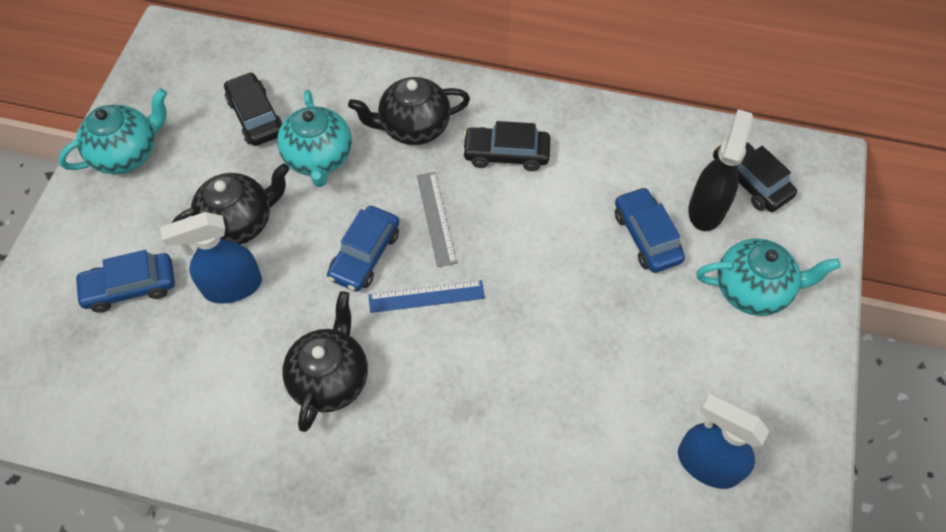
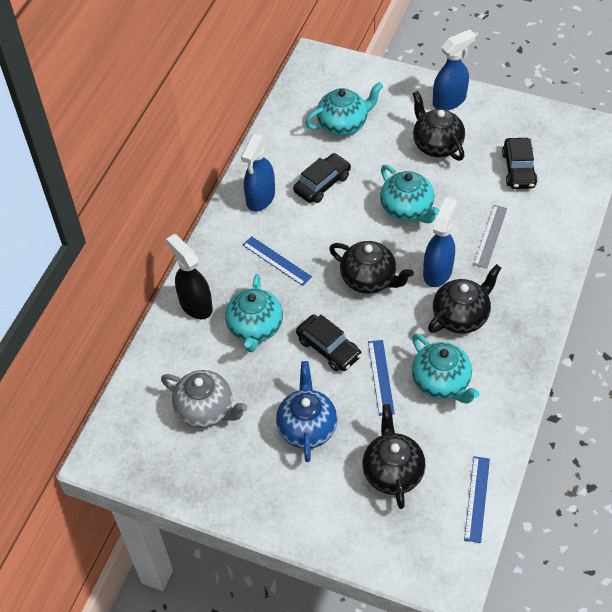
black teapot: 3 -> 4
blue car: 3 -> 0
blue ruler: 1 -> 3
blue spray bottle: 2 -> 3
blue teapot: 0 -> 1
grey teapot: 0 -> 1
turquoise teapot: 3 -> 4

